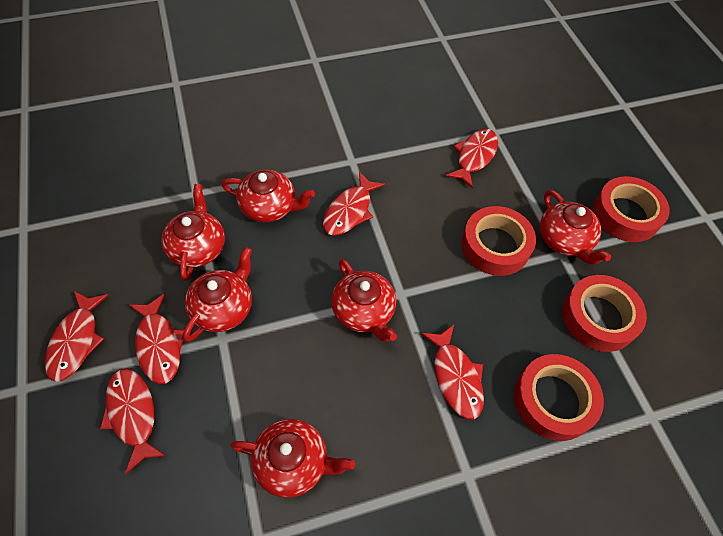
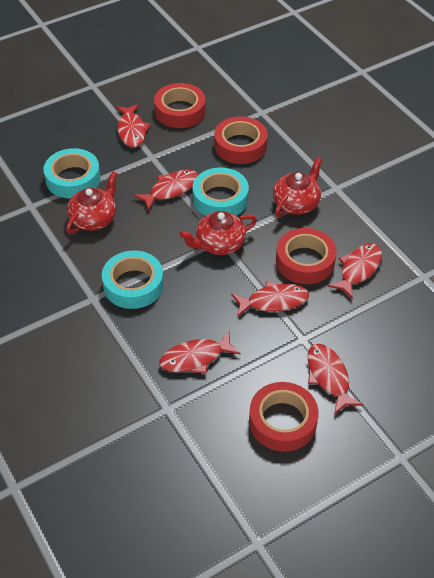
red teapot: 6 -> 3
turquoise tape: 0 -> 3

